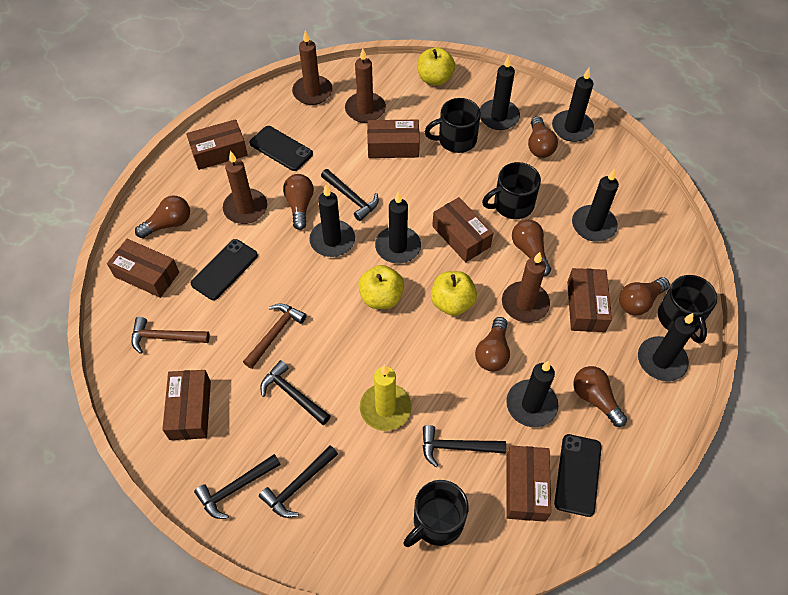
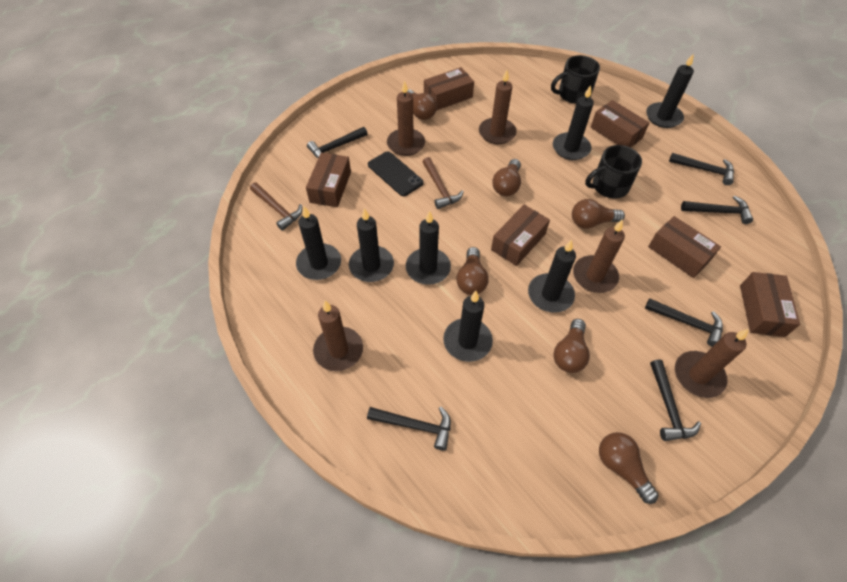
black hammer: 5 -> 6
black mug: 4 -> 2
black phone: 3 -> 1
brown box: 7 -> 6
brown candle: 4 -> 5
brown light bulb: 7 -> 6
yellow apple: 3 -> 0
yellow candle: 1 -> 0

